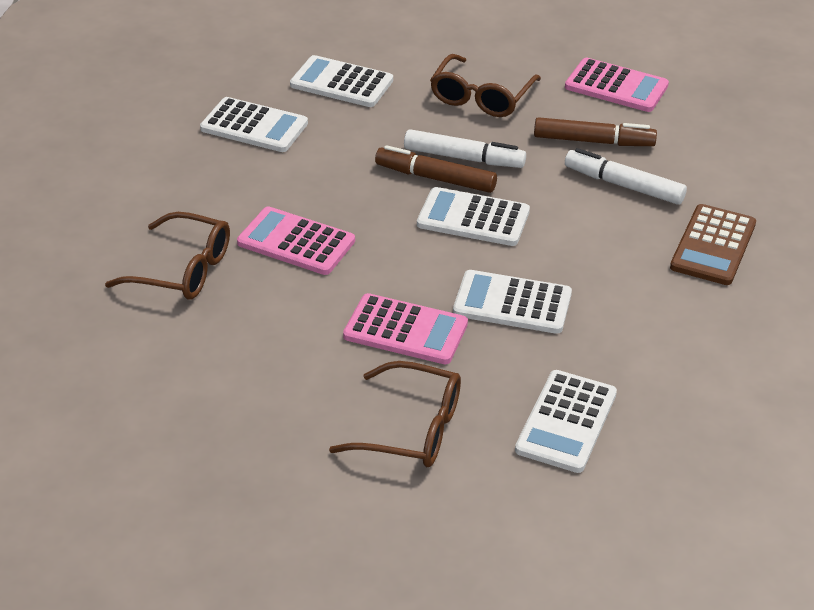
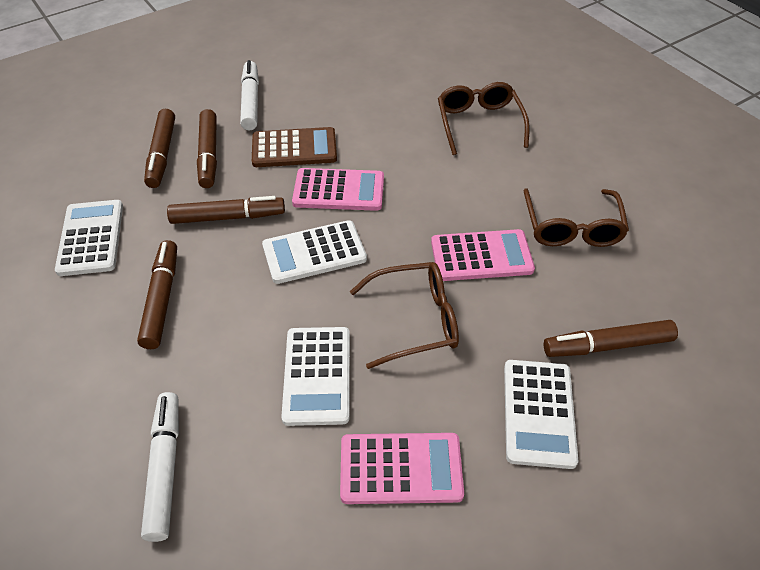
brown marker: 2 -> 5
white calculator: 5 -> 4

